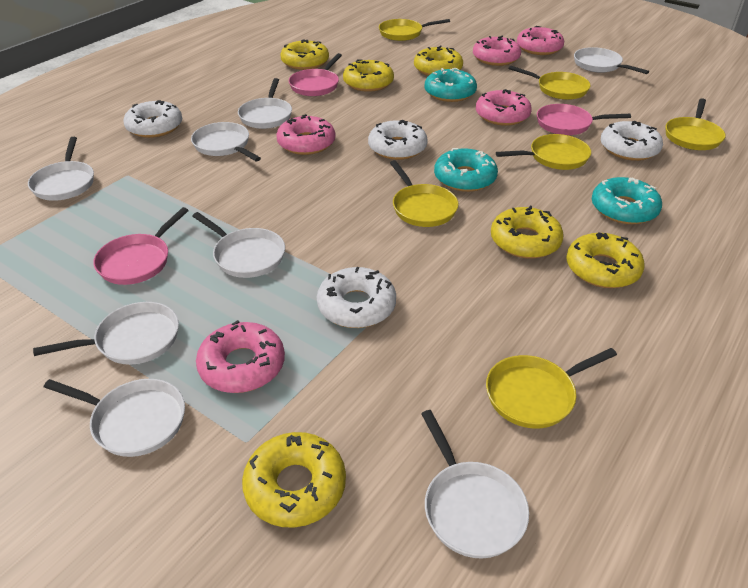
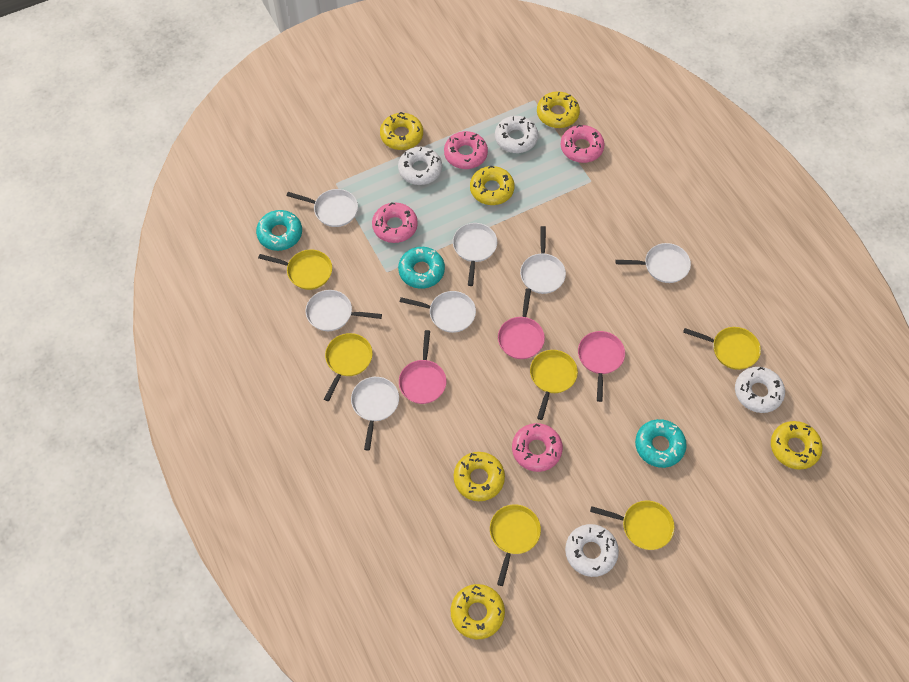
pink donut: 5 -> 4
white pan: 8 -> 7

